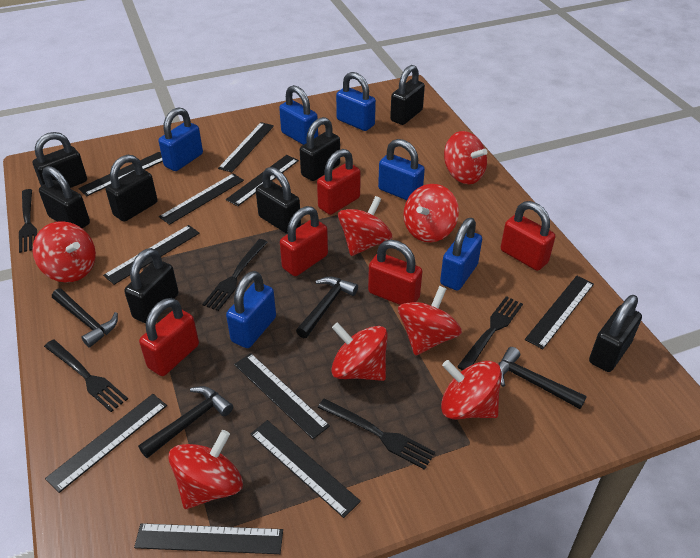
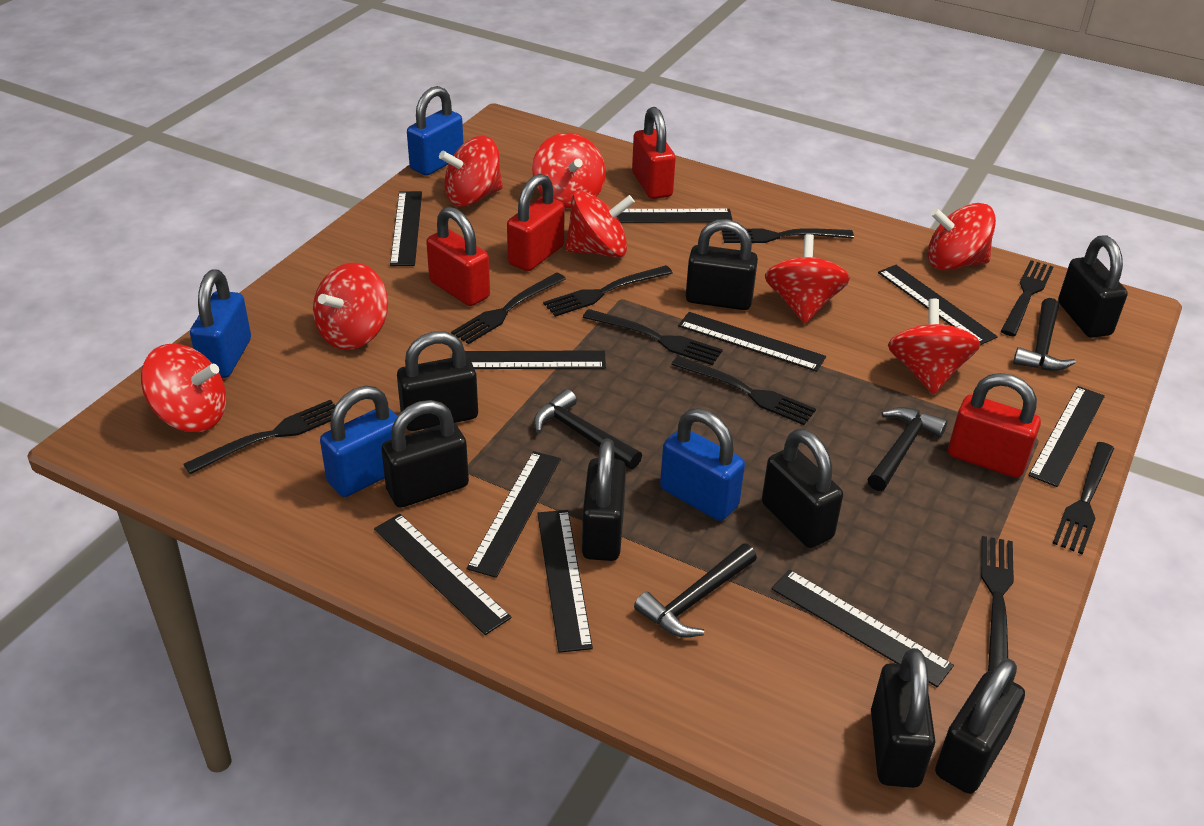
black fork: 5 -> 9
blue padlock: 6 -> 4
red padlock: 5 -> 4

